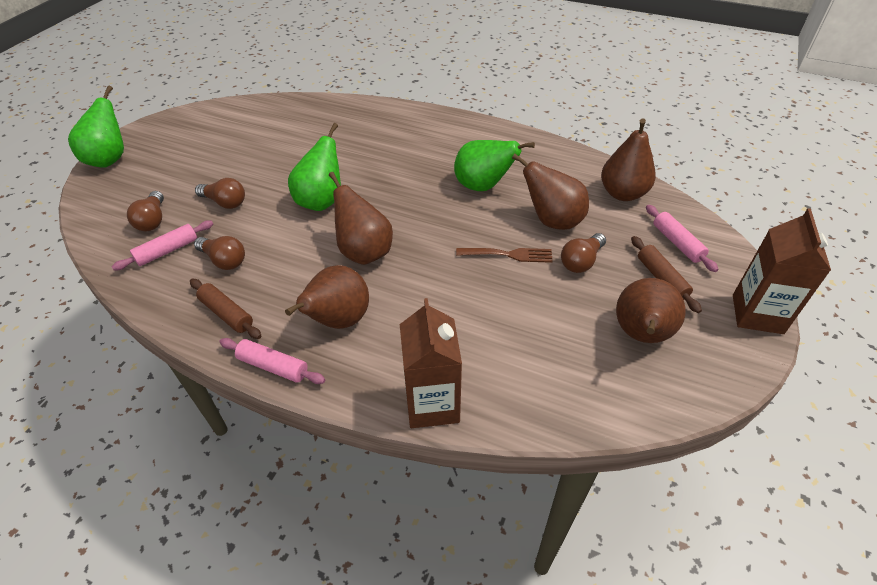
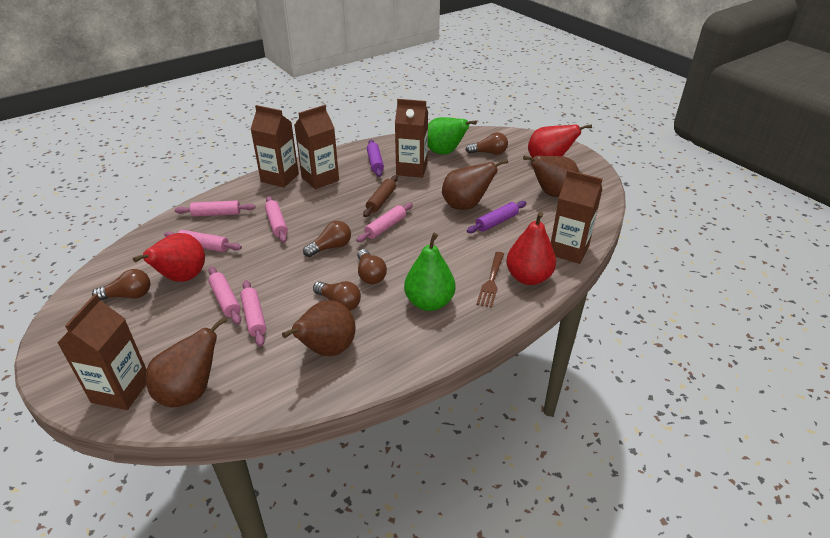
brown carton: 2 -> 5
brown light bulb: 4 -> 5
brown pear: 5 -> 4
brown rolling pin: 2 -> 1
green pear: 3 -> 2
pink rolling pin: 3 -> 6
purple rolling pin: 0 -> 2
red pear: 0 -> 3

